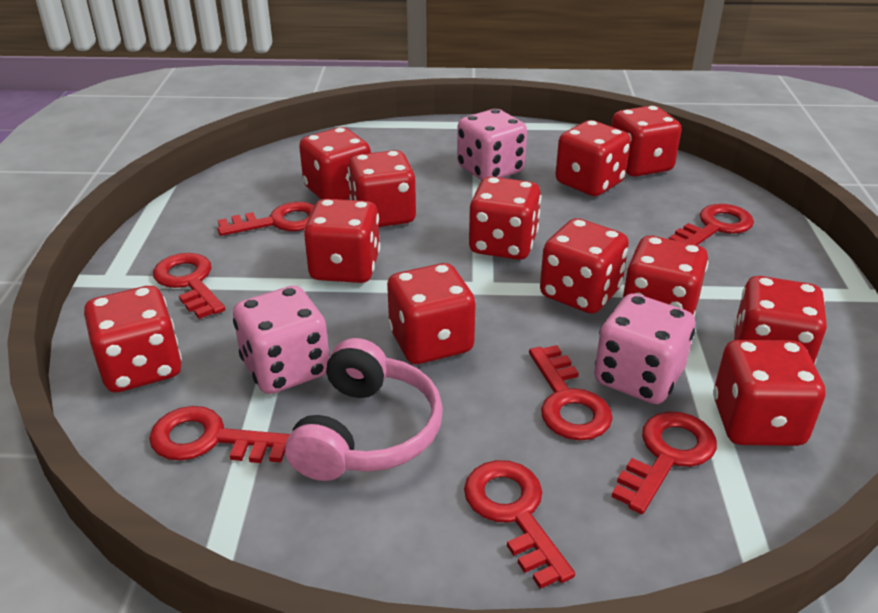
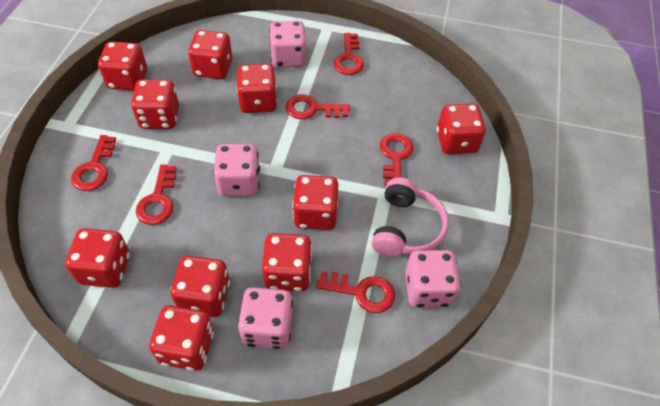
pink dice: 3 -> 4
red dice: 12 -> 10
red key: 7 -> 6

